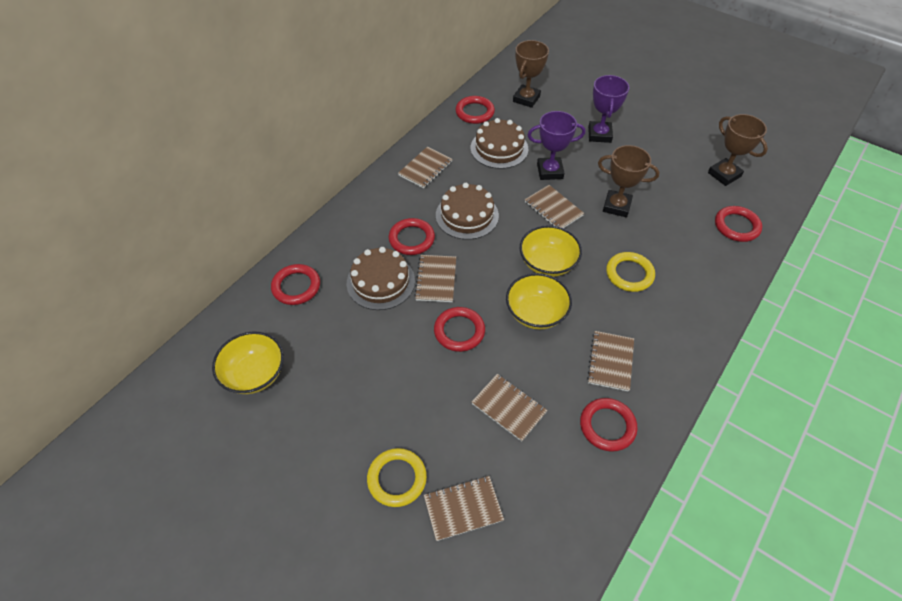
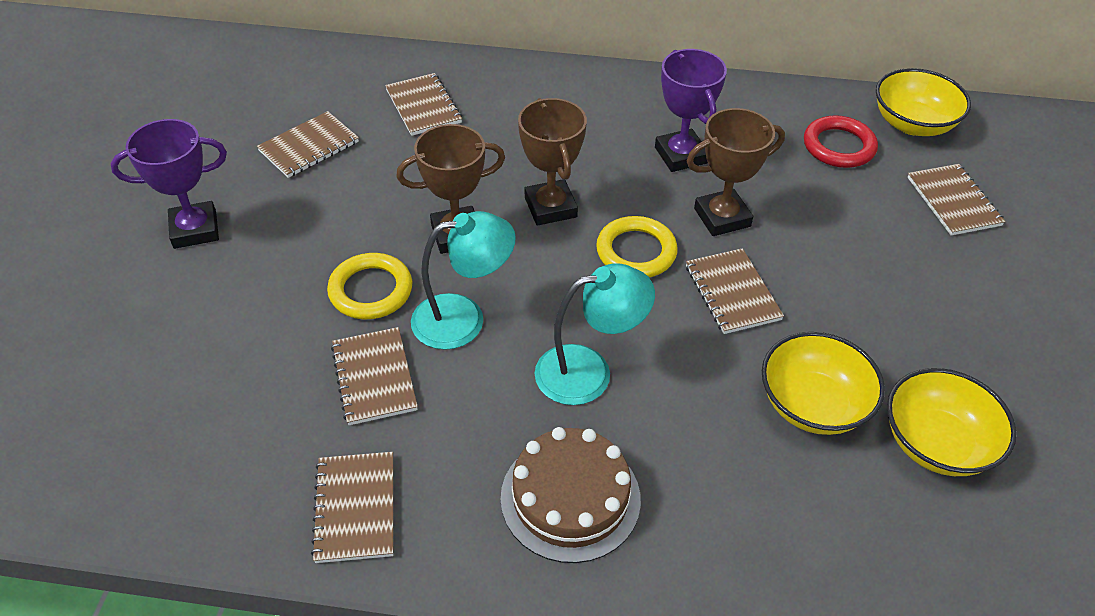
brown cake: 3 -> 1
red ring: 6 -> 1
turquoise lamp: 0 -> 2

